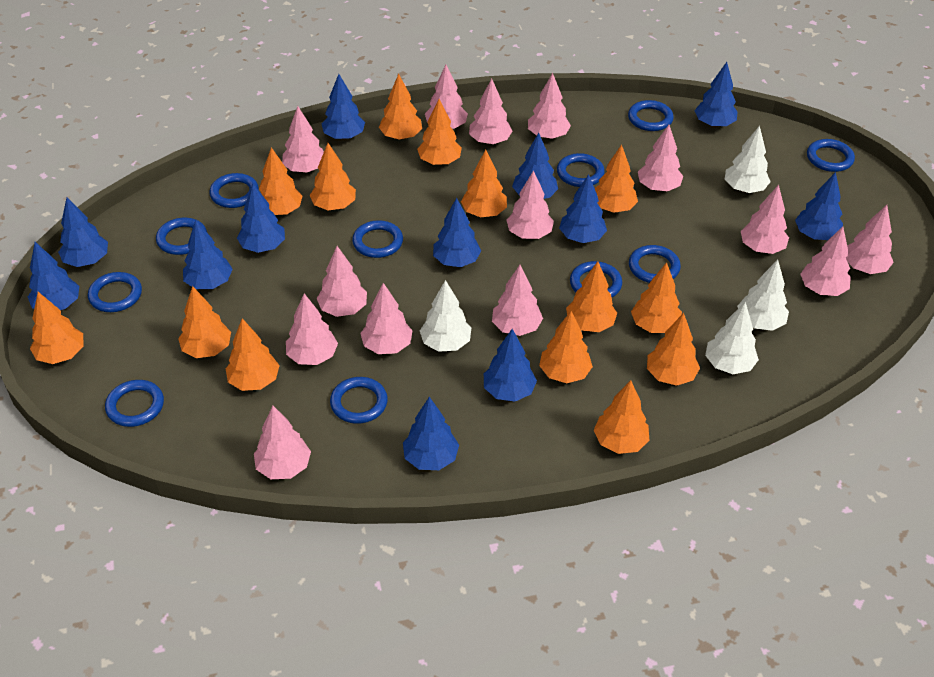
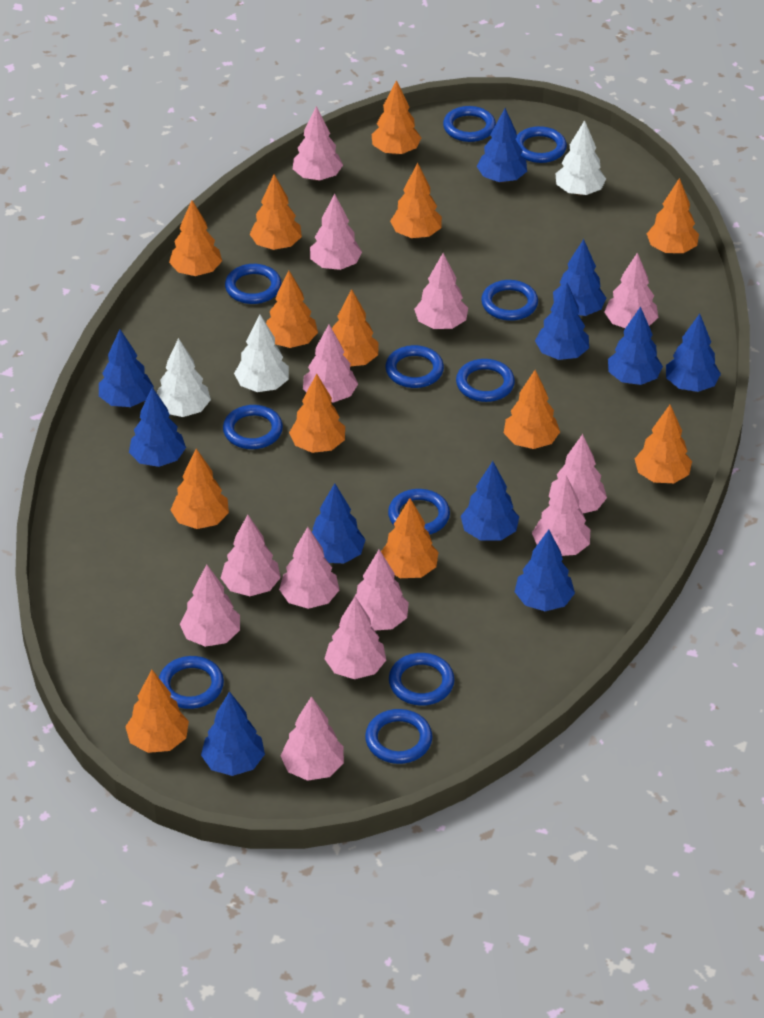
blue tree: 12 -> 11
orange tree: 14 -> 13
pink tree: 14 -> 13
white tree: 4 -> 3

